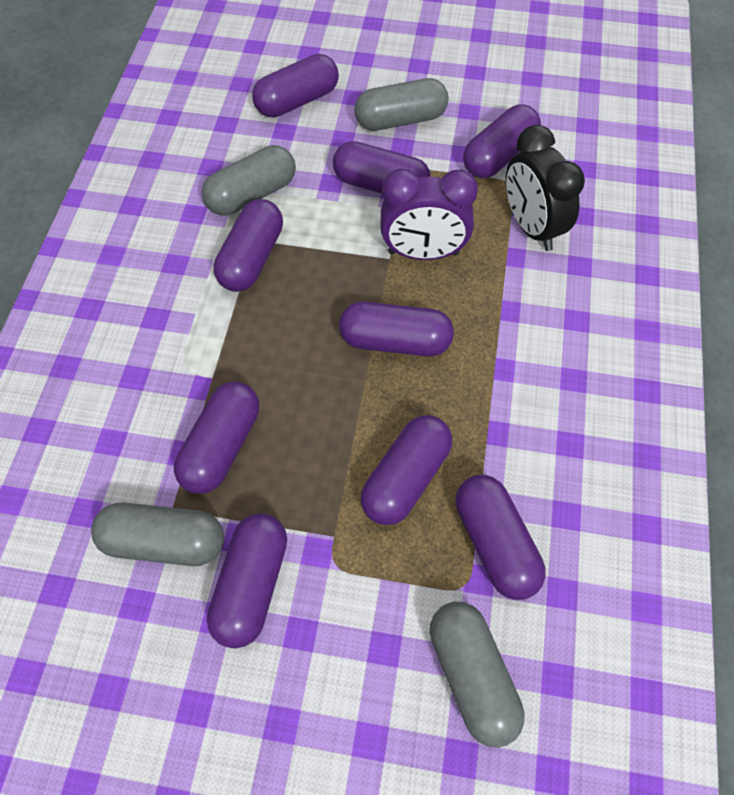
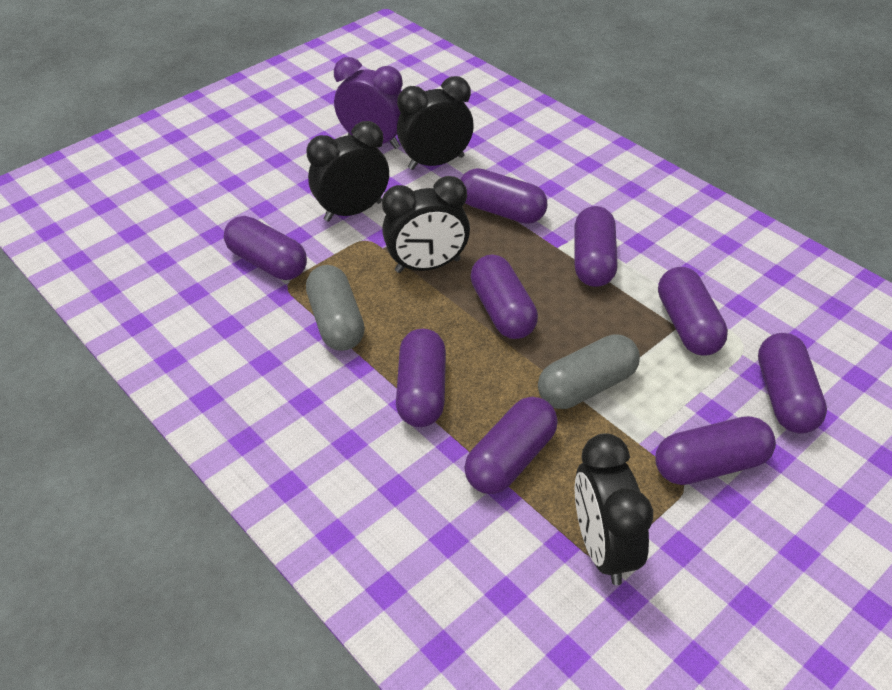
black clock: 1 -> 4
grey capsule: 4 -> 2

